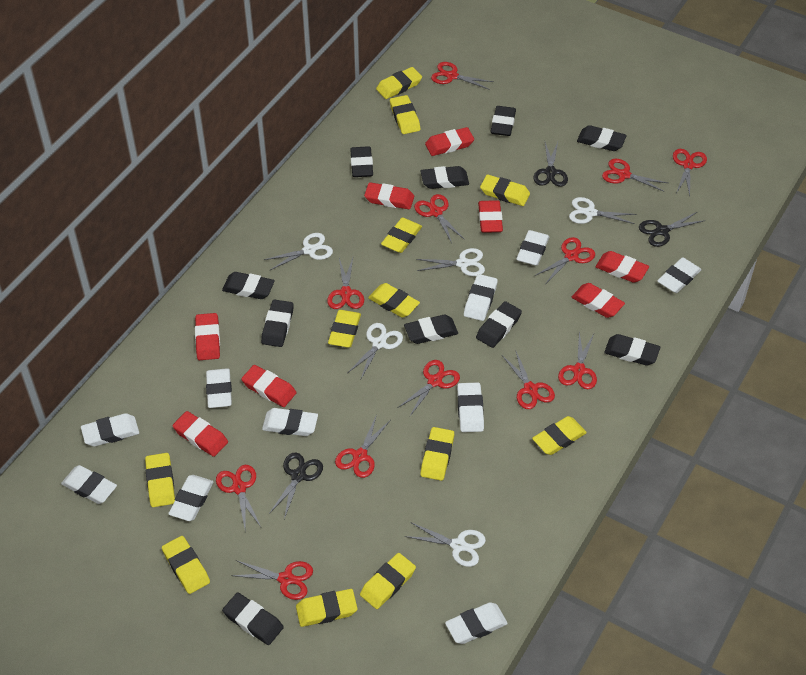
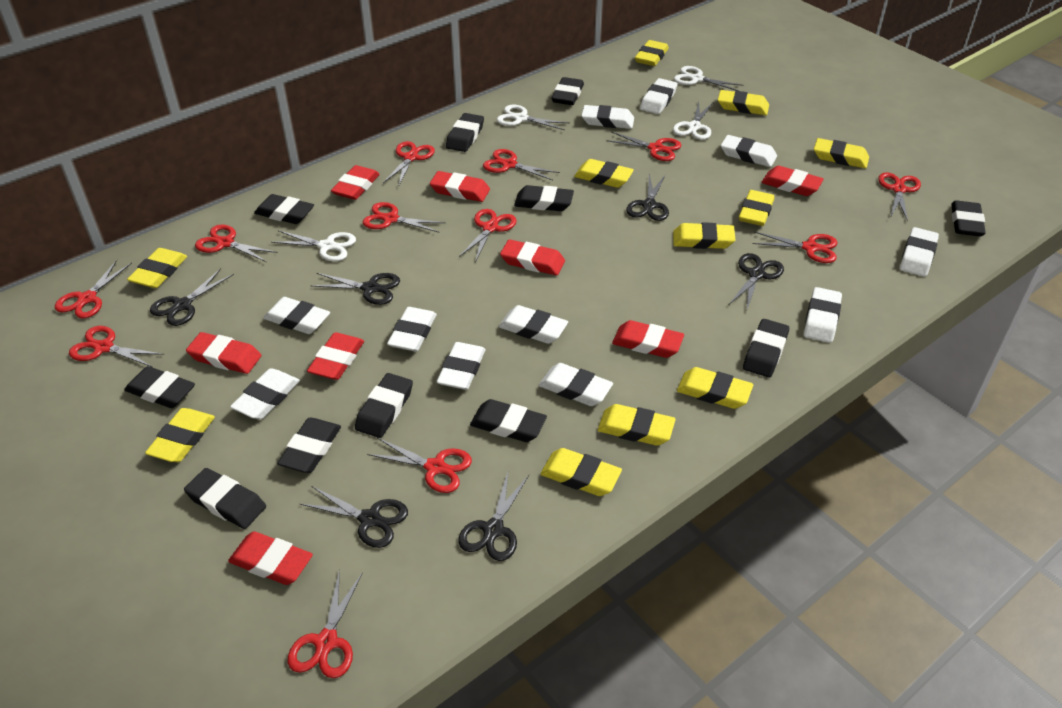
black eraser: 10 -> 11
black scissors: 3 -> 6
white eraser: 10 -> 11
white scissors: 5 -> 4
yellow eraser: 12 -> 11

